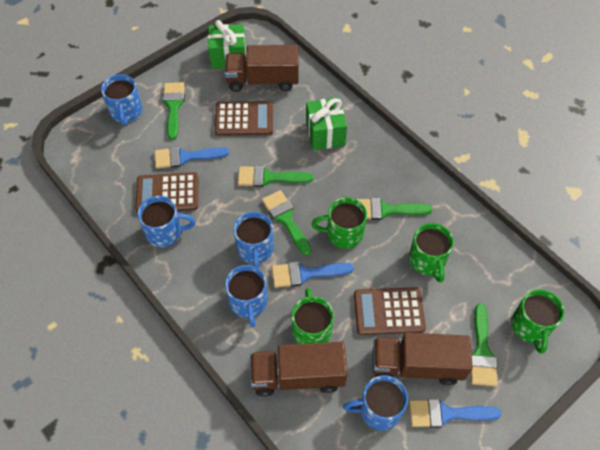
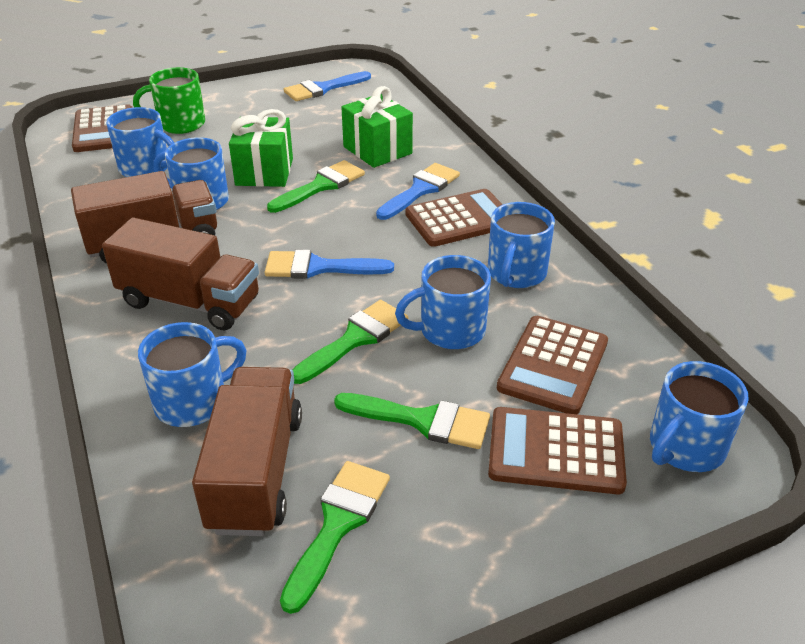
blue mug: 5 -> 6
brown calculator: 3 -> 4
green brush: 5 -> 4
green mug: 4 -> 1

